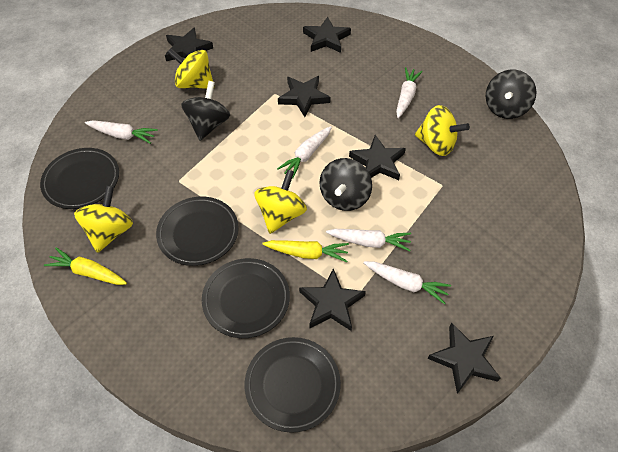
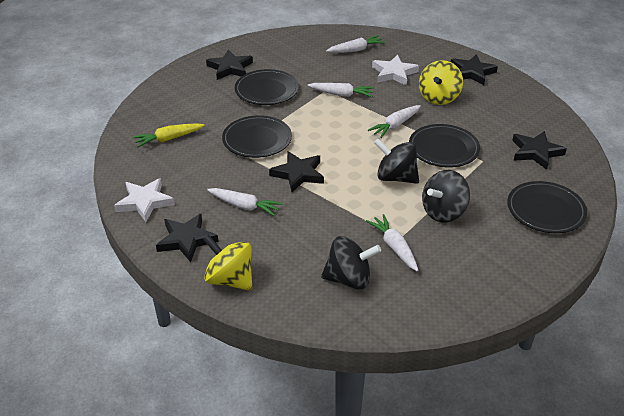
black star: 6 -> 5
white star: 0 -> 2
yellow carrot: 2 -> 1
yellow spinning top: 4 -> 2

